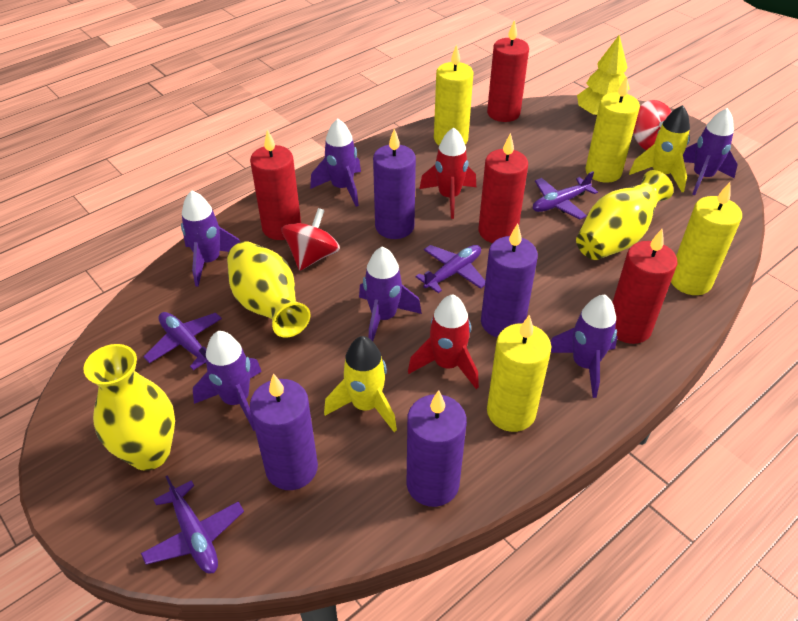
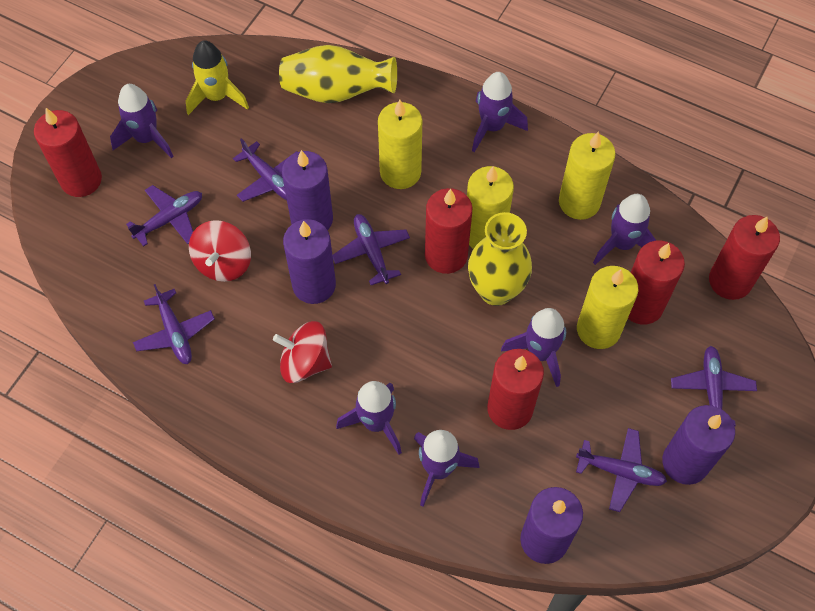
purple plane: 4 -> 6
red candle: 4 -> 5
red rocket: 2 -> 0
yellow rocket: 2 -> 1
yellow tree: 1 -> 0
yellow vase: 3 -> 2

